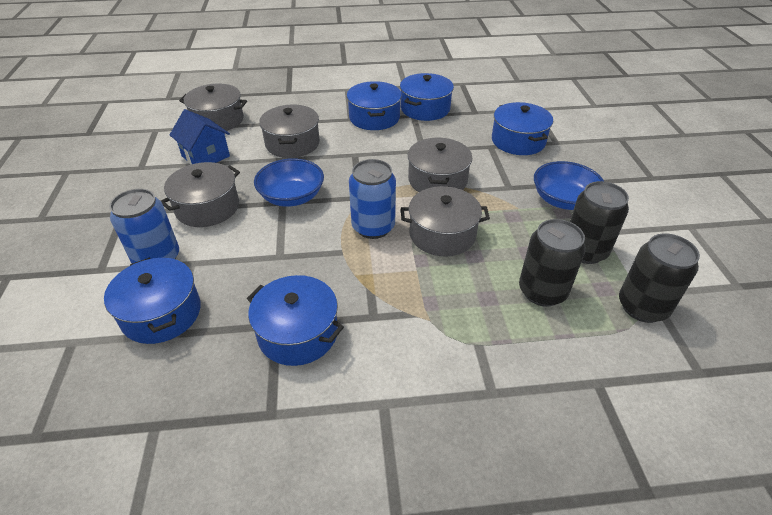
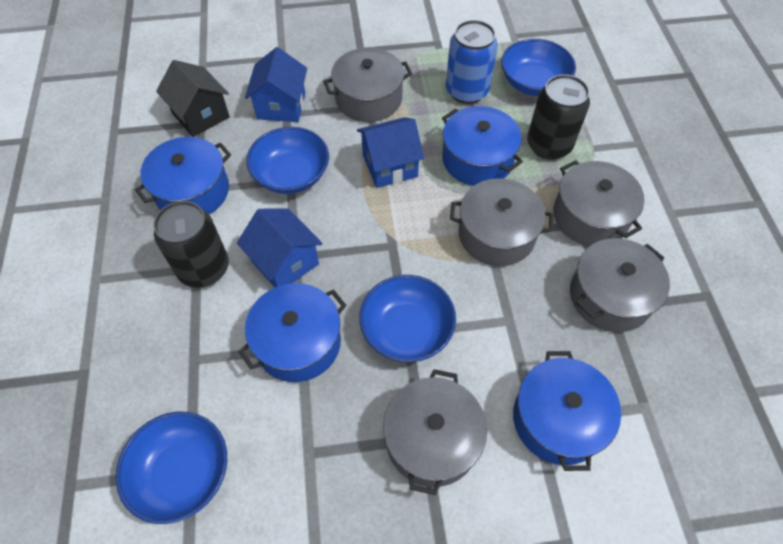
black can: 3 -> 2
black house: 0 -> 1
blue bowl: 2 -> 4
blue can: 2 -> 1
blue house: 1 -> 3
blue pot: 5 -> 4

